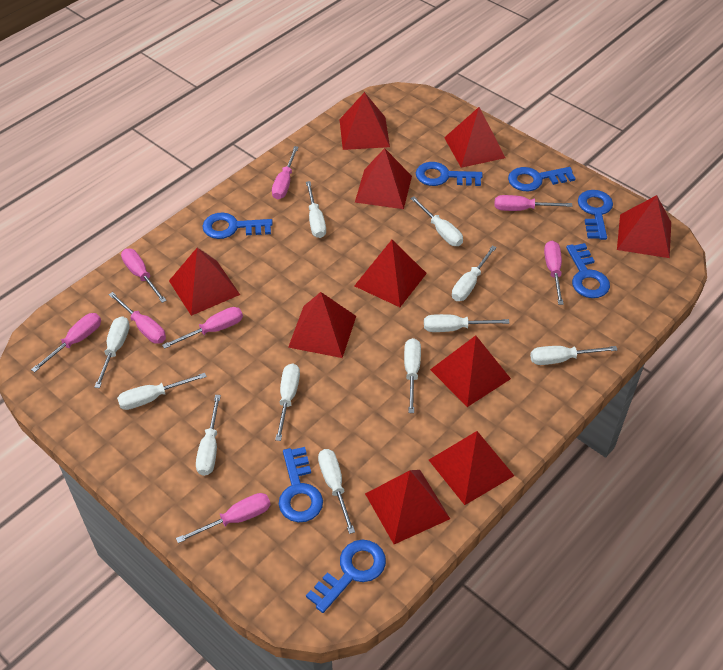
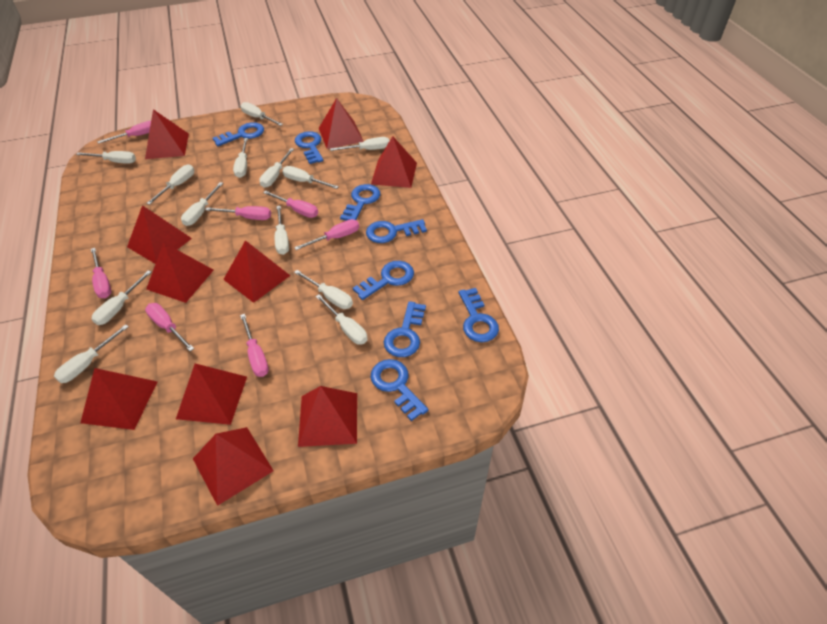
blue key: 7 -> 8
pink screwdriver: 8 -> 7
white screwdriver: 11 -> 13

